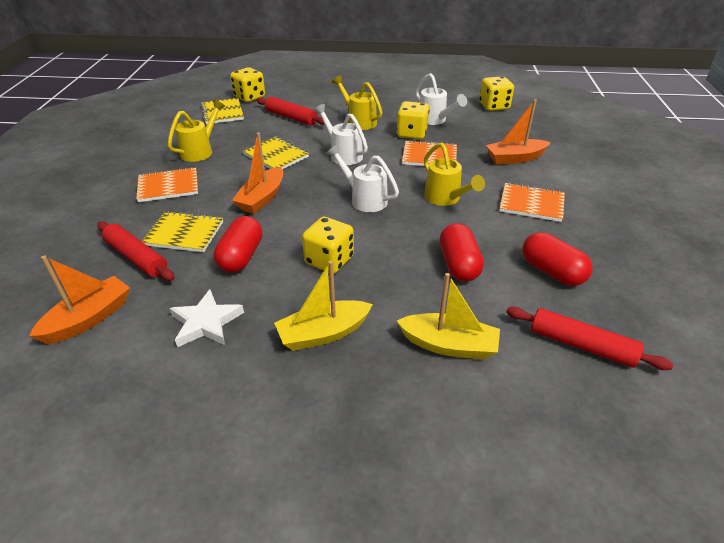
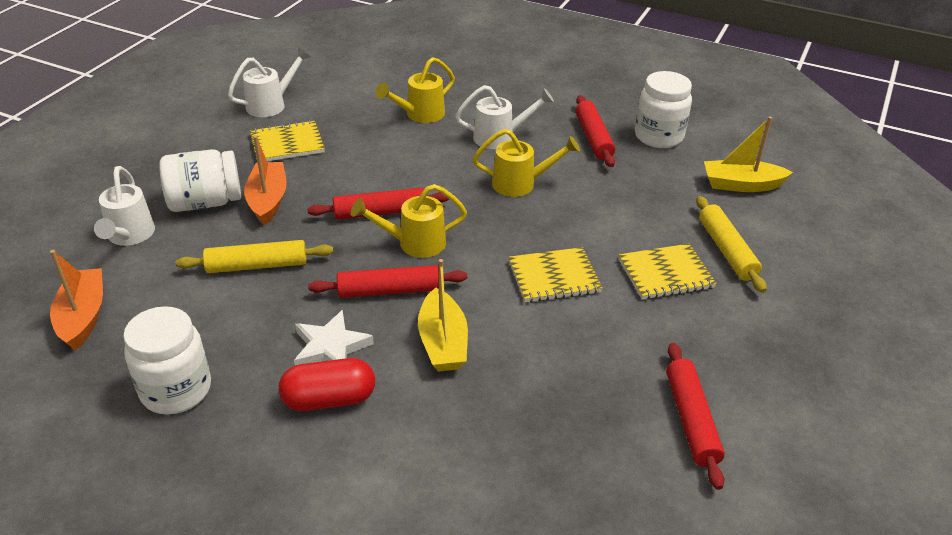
orange boat: 3 -> 2
orange notebook: 3 -> 0
red capsule: 3 -> 1
red rolling pin: 3 -> 4
white jar: 0 -> 3
yellow dice: 4 -> 0
yellow rolling pin: 0 -> 2

